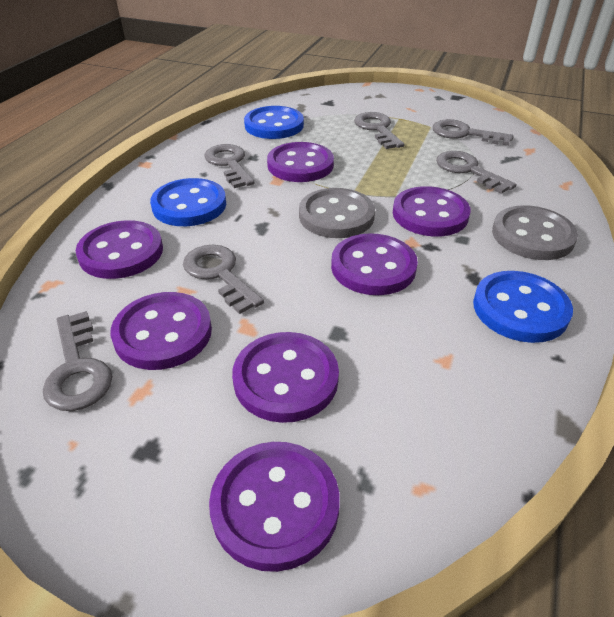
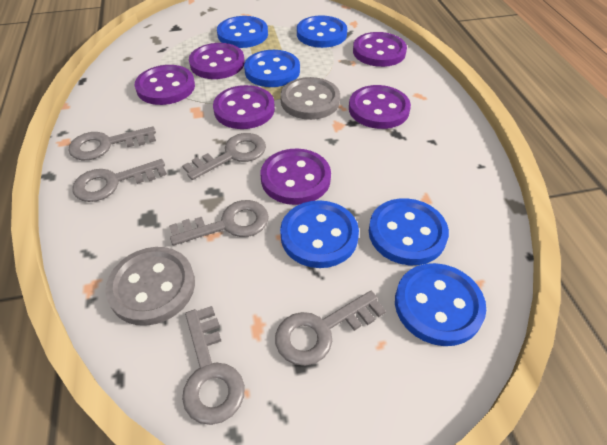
blue button: 3 -> 6
purple button: 7 -> 6

